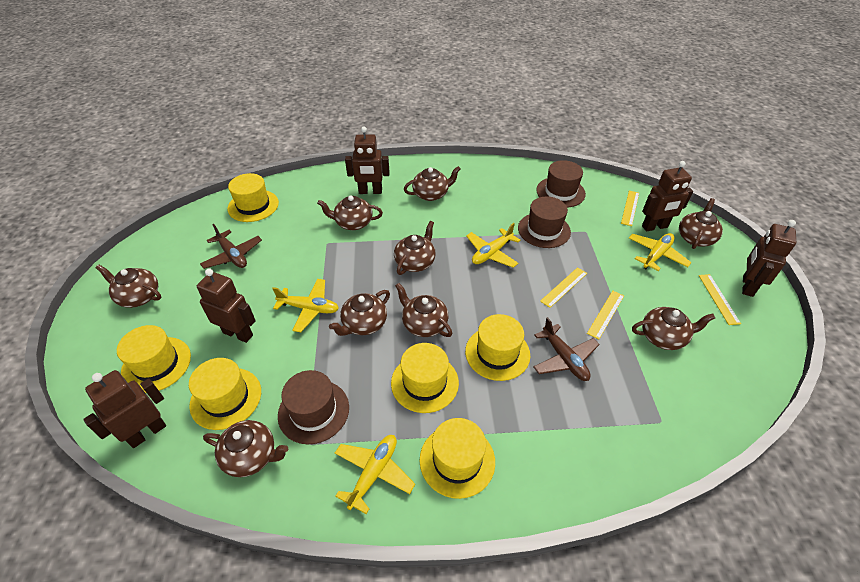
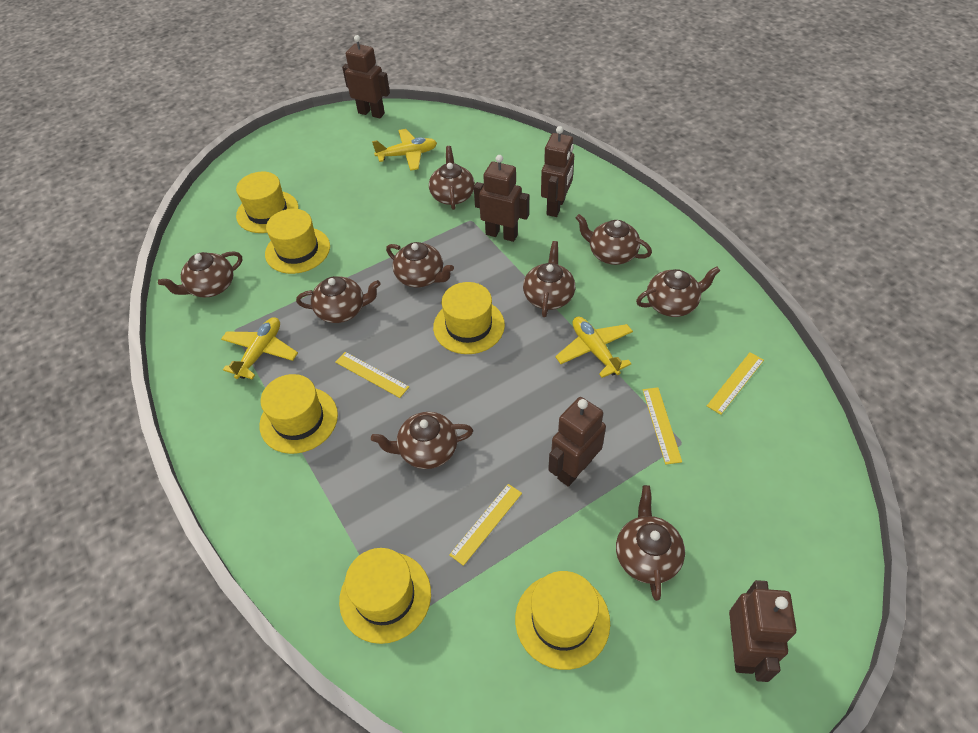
brown hat: 3 -> 0
brown plane: 2 -> 0
yellow plane: 4 -> 3

